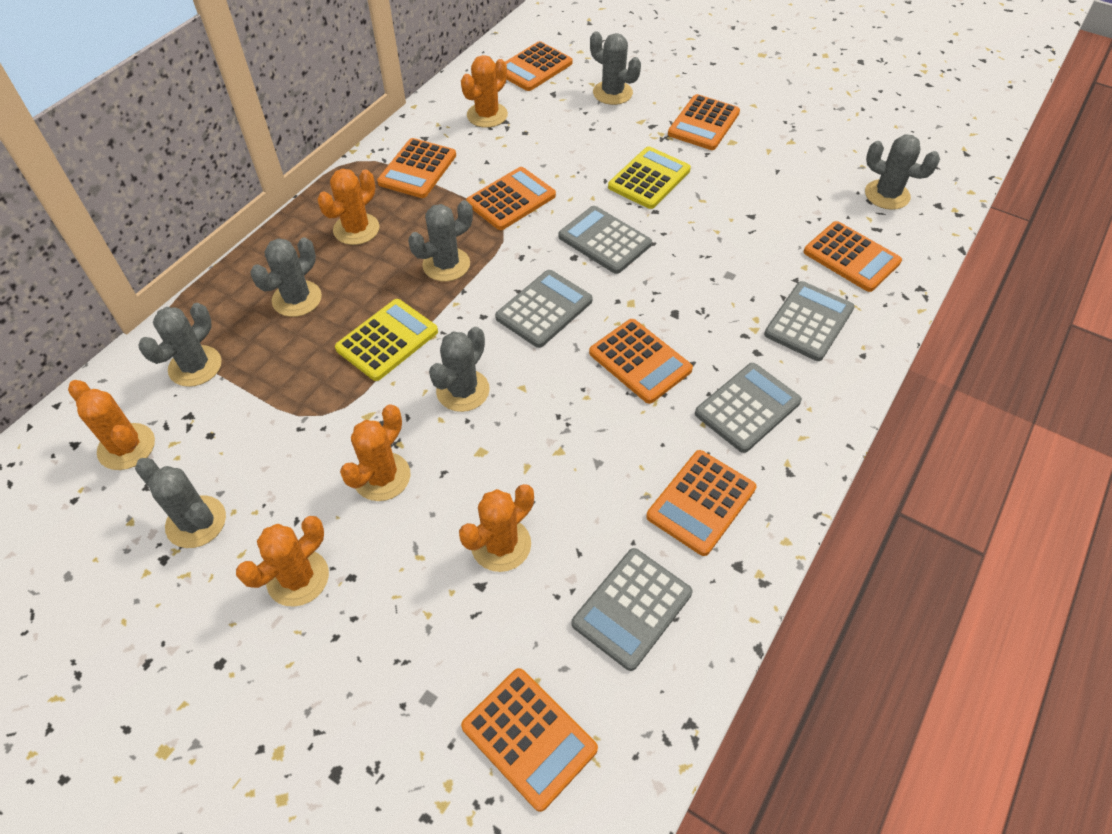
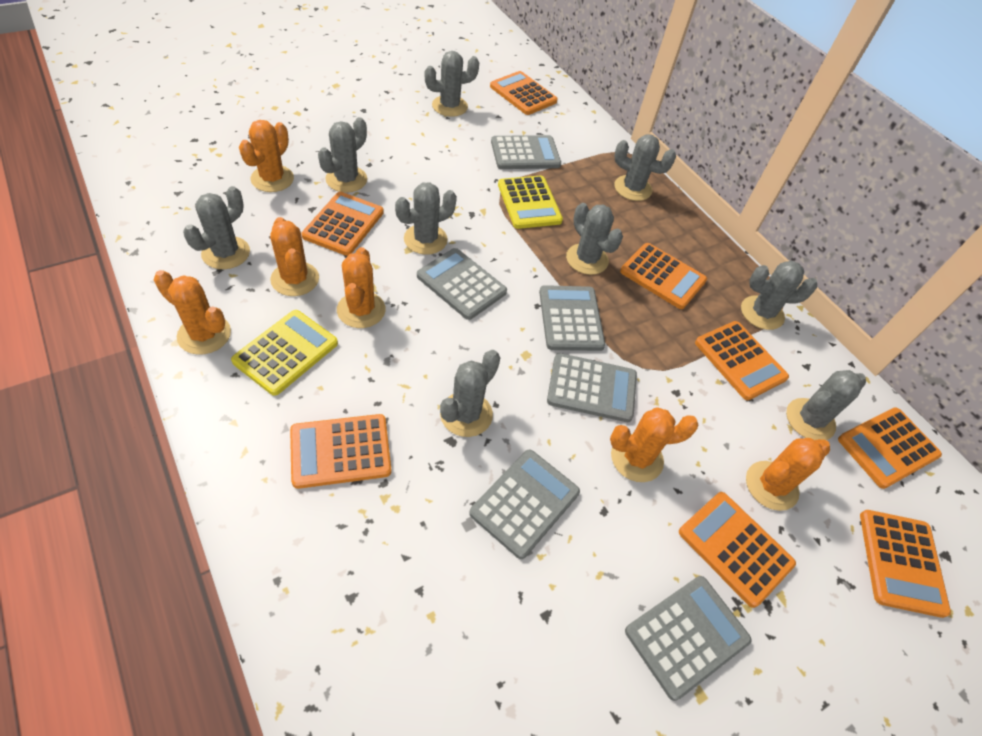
grey cactus: 7 -> 9
grey calculator: 5 -> 6

